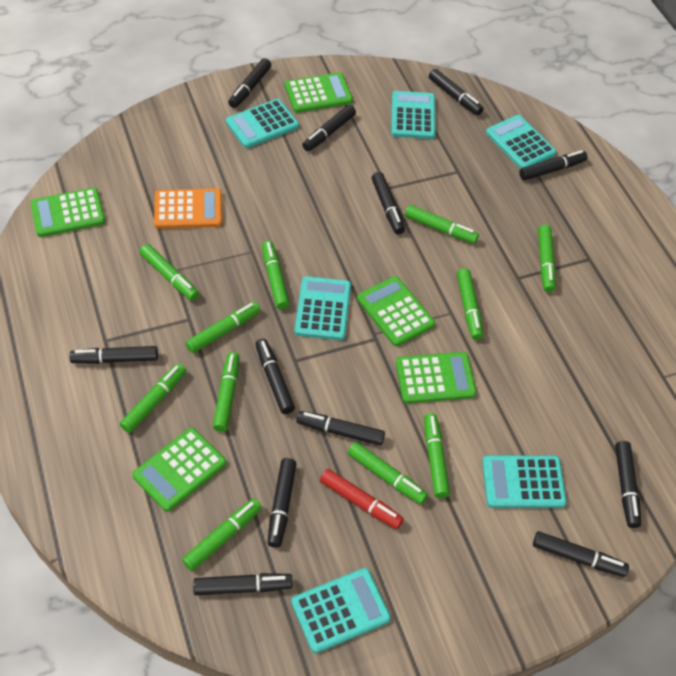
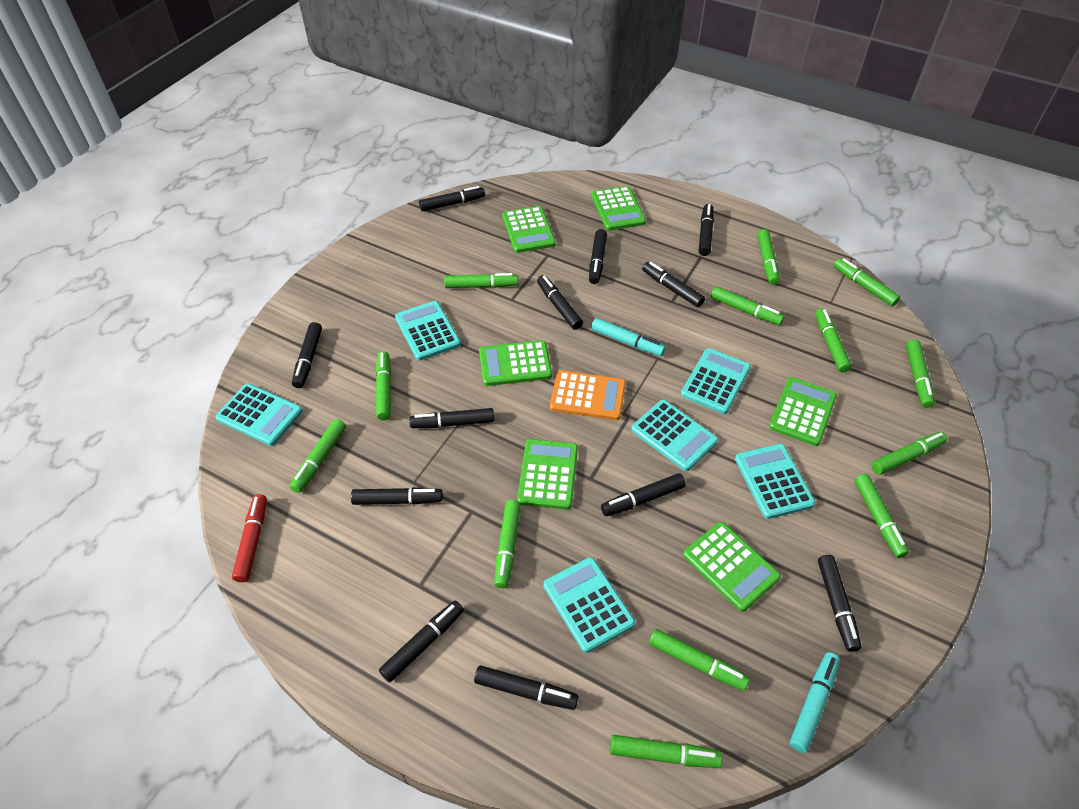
green calculator: 5 -> 6
green marker: 11 -> 13
turquoise marker: 0 -> 2

